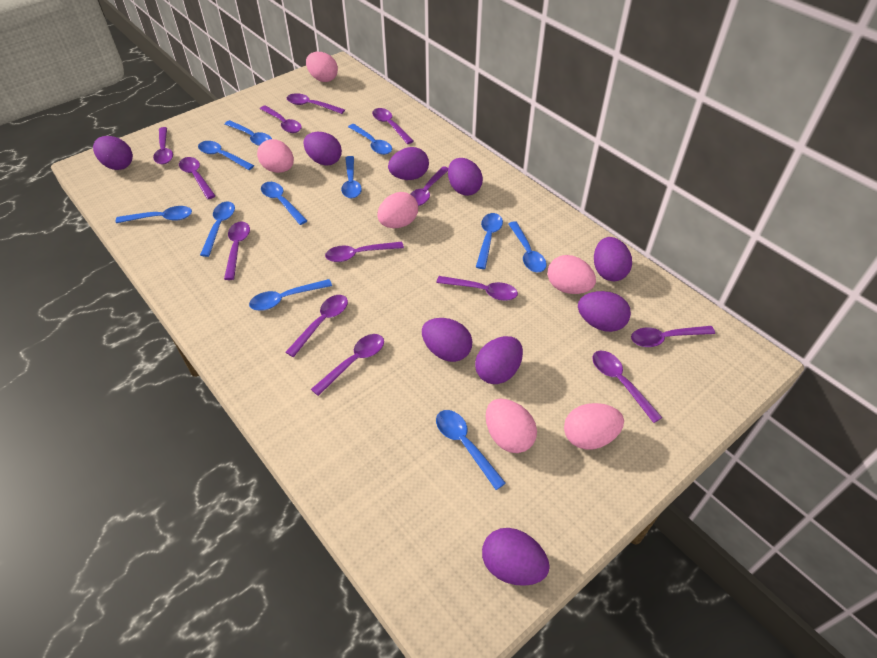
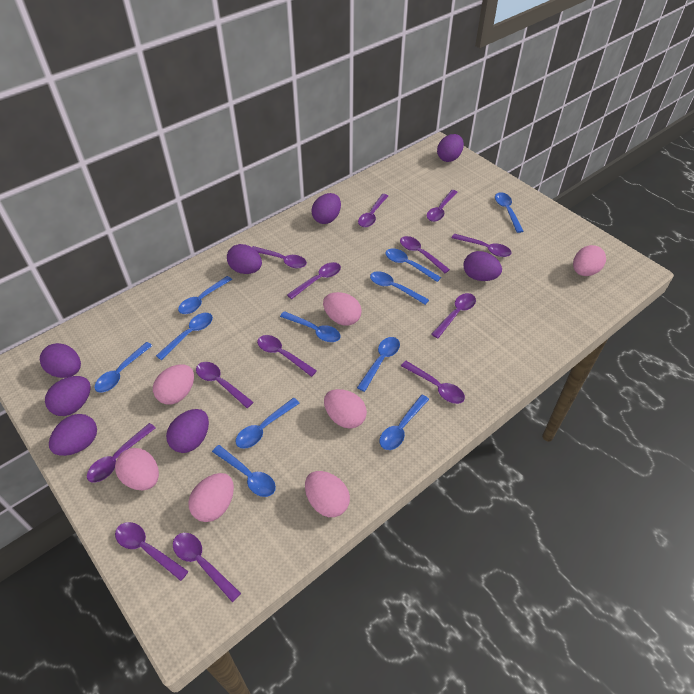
pink egg: 6 -> 7
purple egg: 9 -> 8

